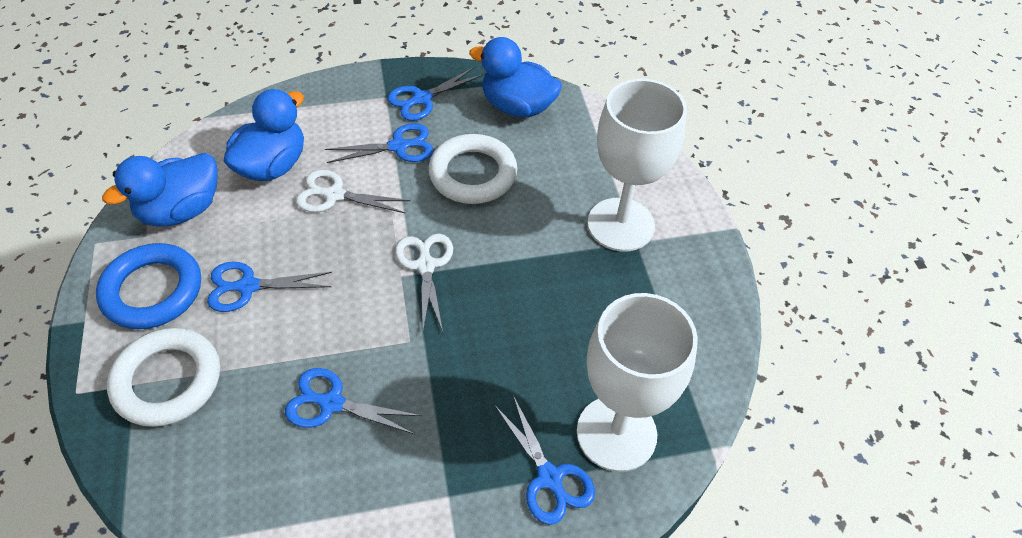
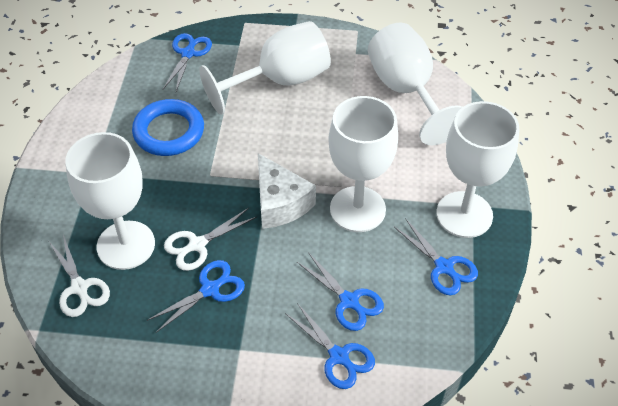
blue duck: 3 -> 0
white cheese: 0 -> 1
white goblet: 2 -> 5
white ring: 2 -> 0

